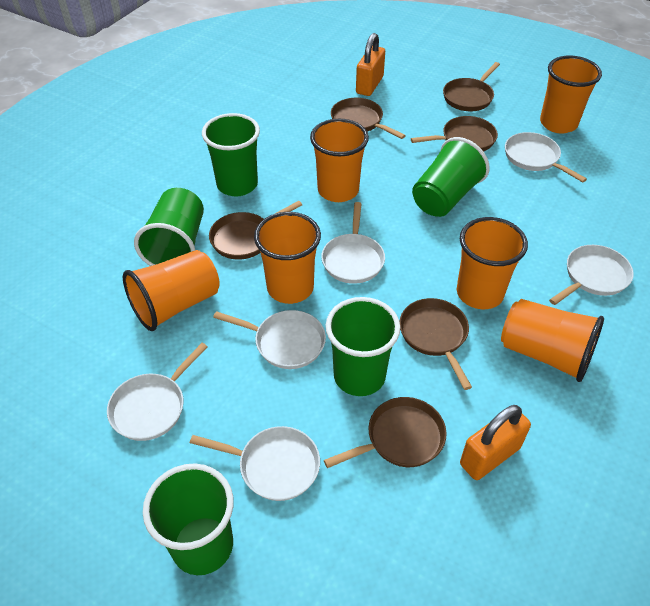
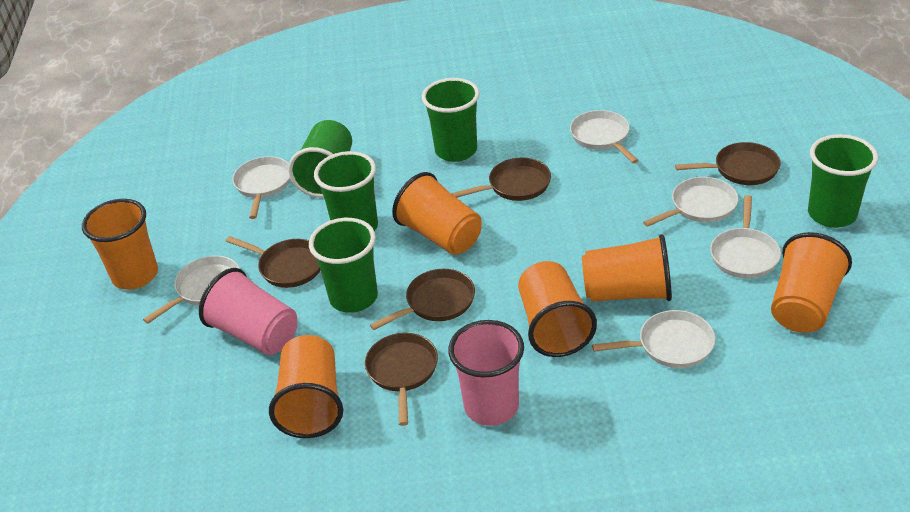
brown pan: 6 -> 5
orange padlock: 2 -> 0
pink cup: 0 -> 2

